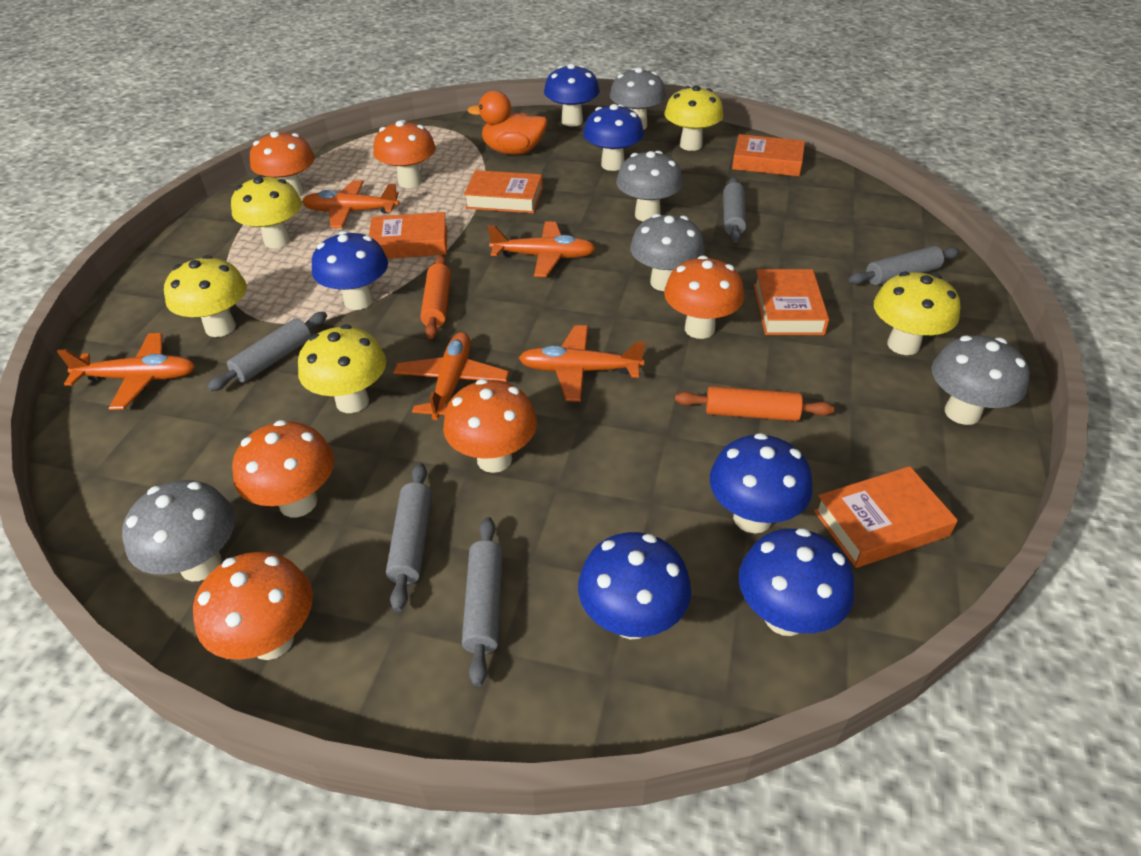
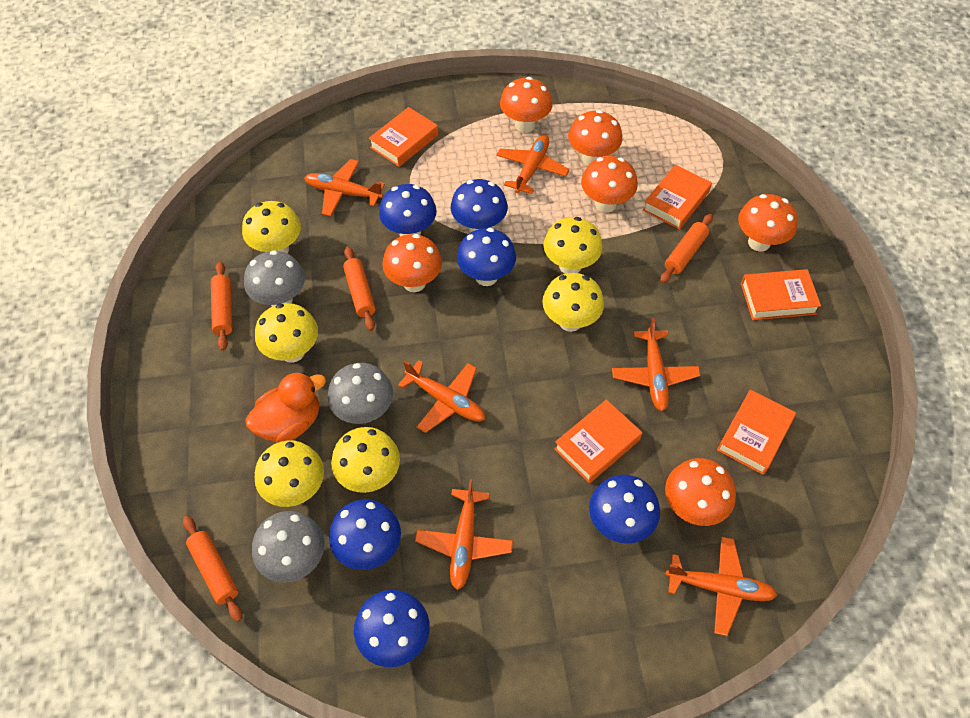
grey mushroom: 5 -> 3
grey rolling pin: 5 -> 0
orange plane: 5 -> 6
orange rolling pin: 2 -> 4
yellow mushroom: 5 -> 6

